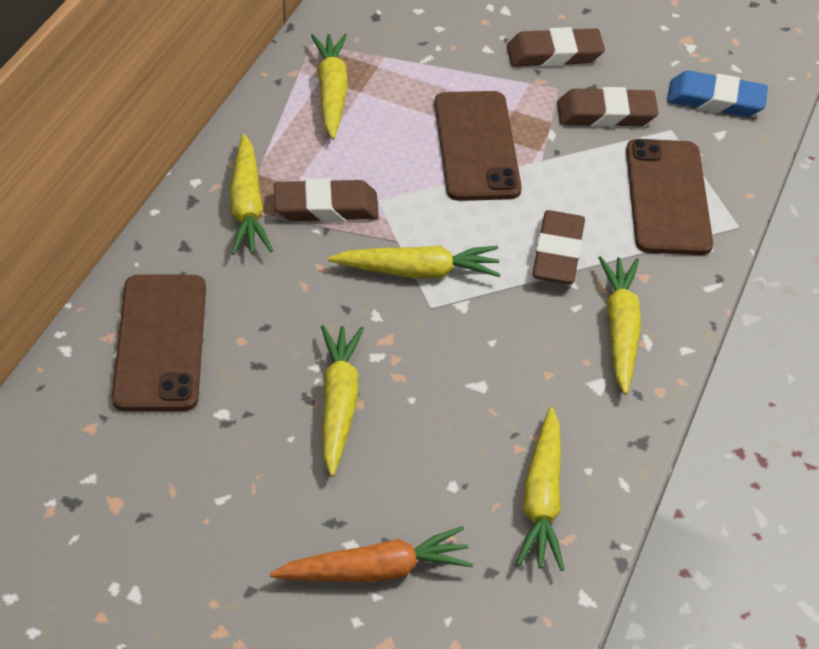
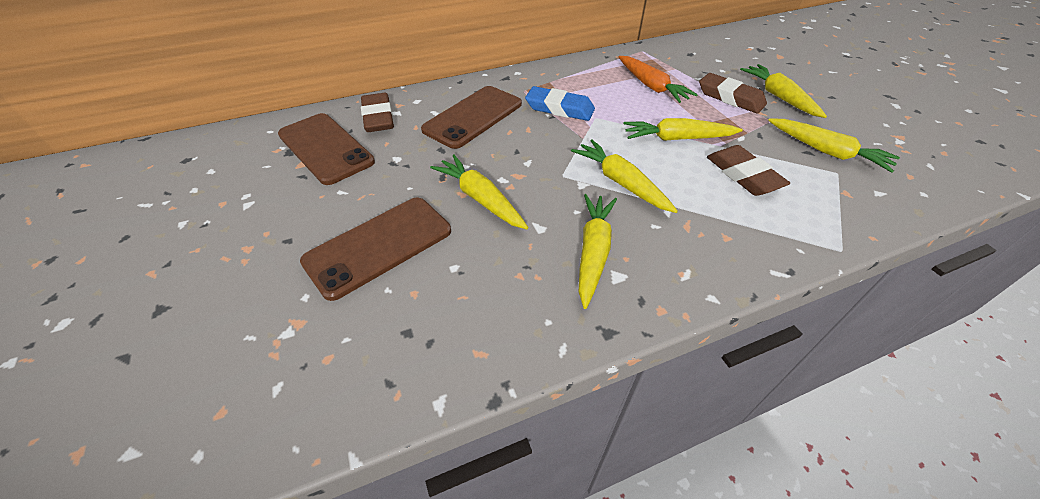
brown eraser: 4 -> 3

